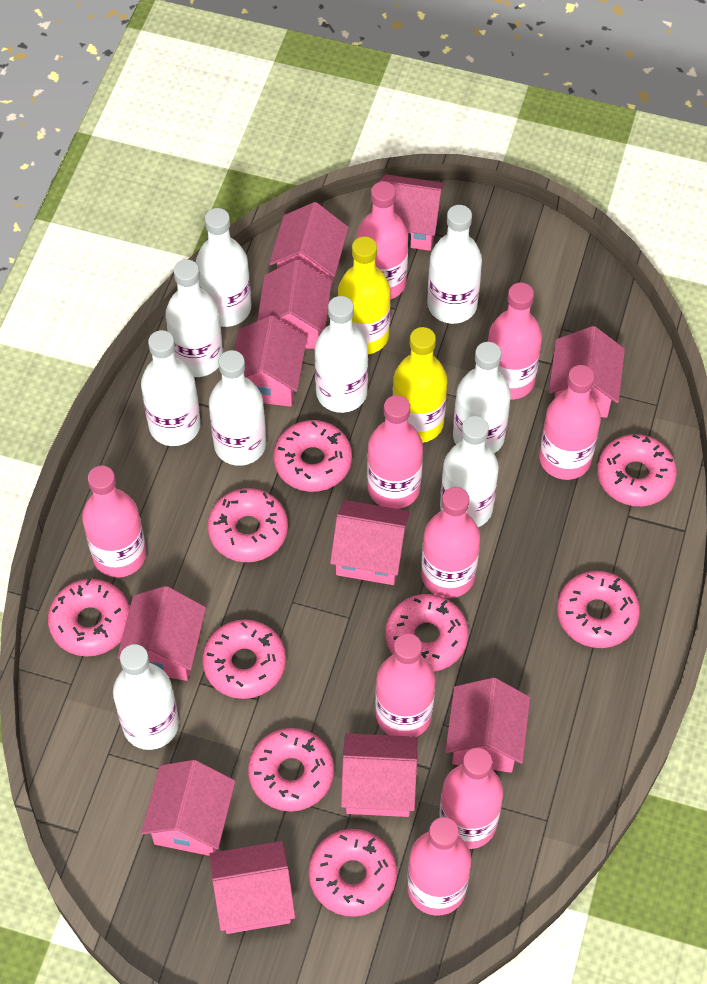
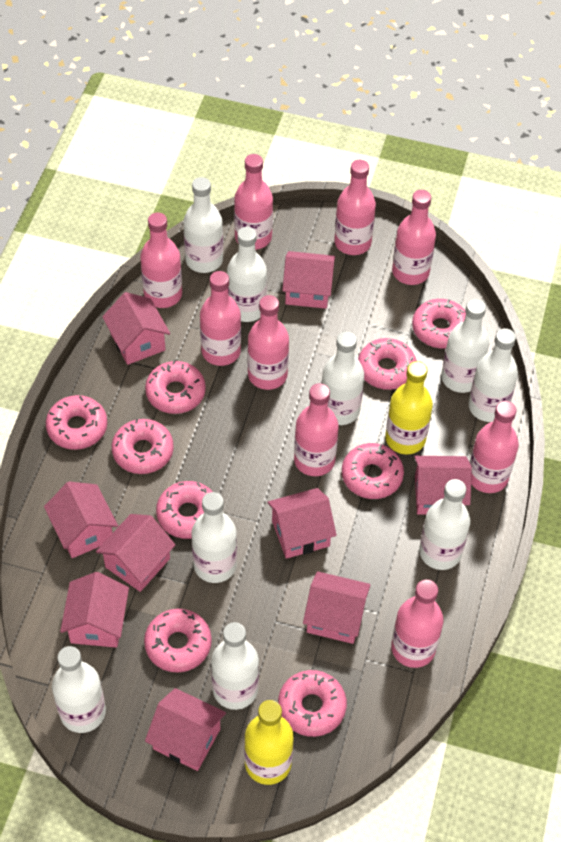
pink house: 11 -> 9

